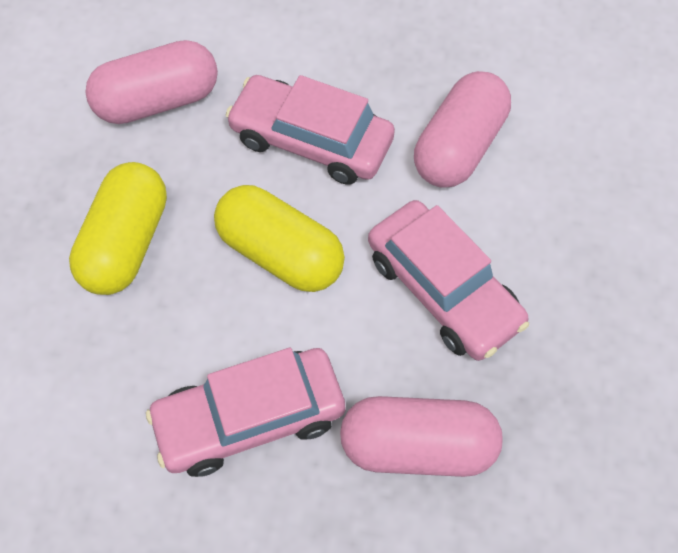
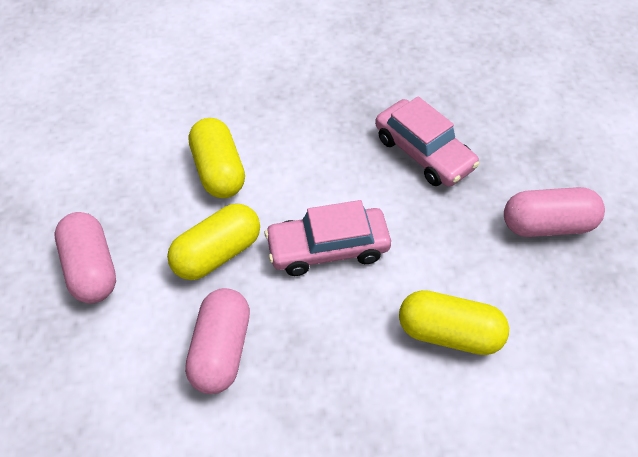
pink car: 3 -> 2
yellow capsule: 2 -> 3

